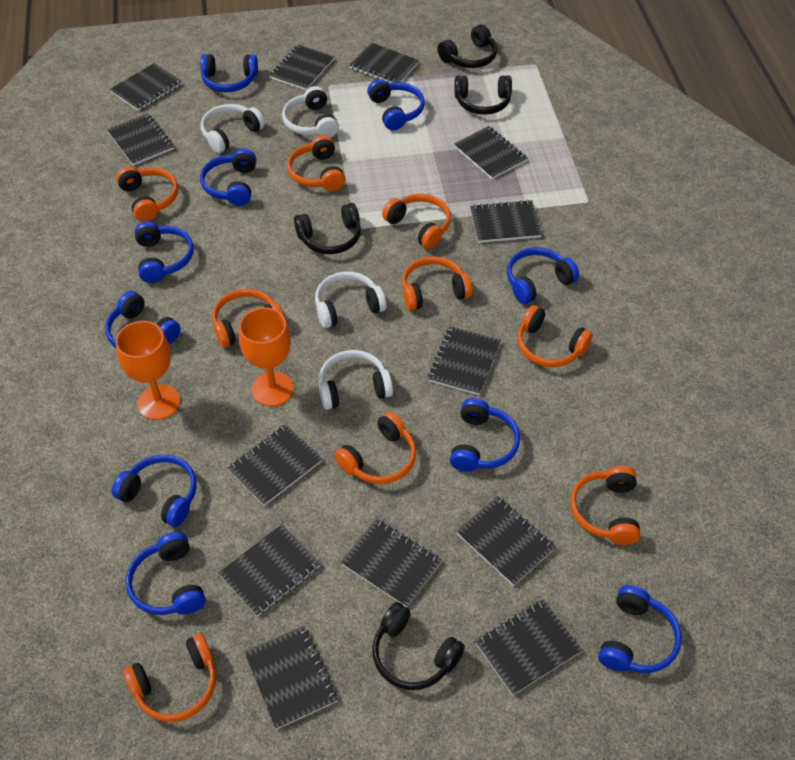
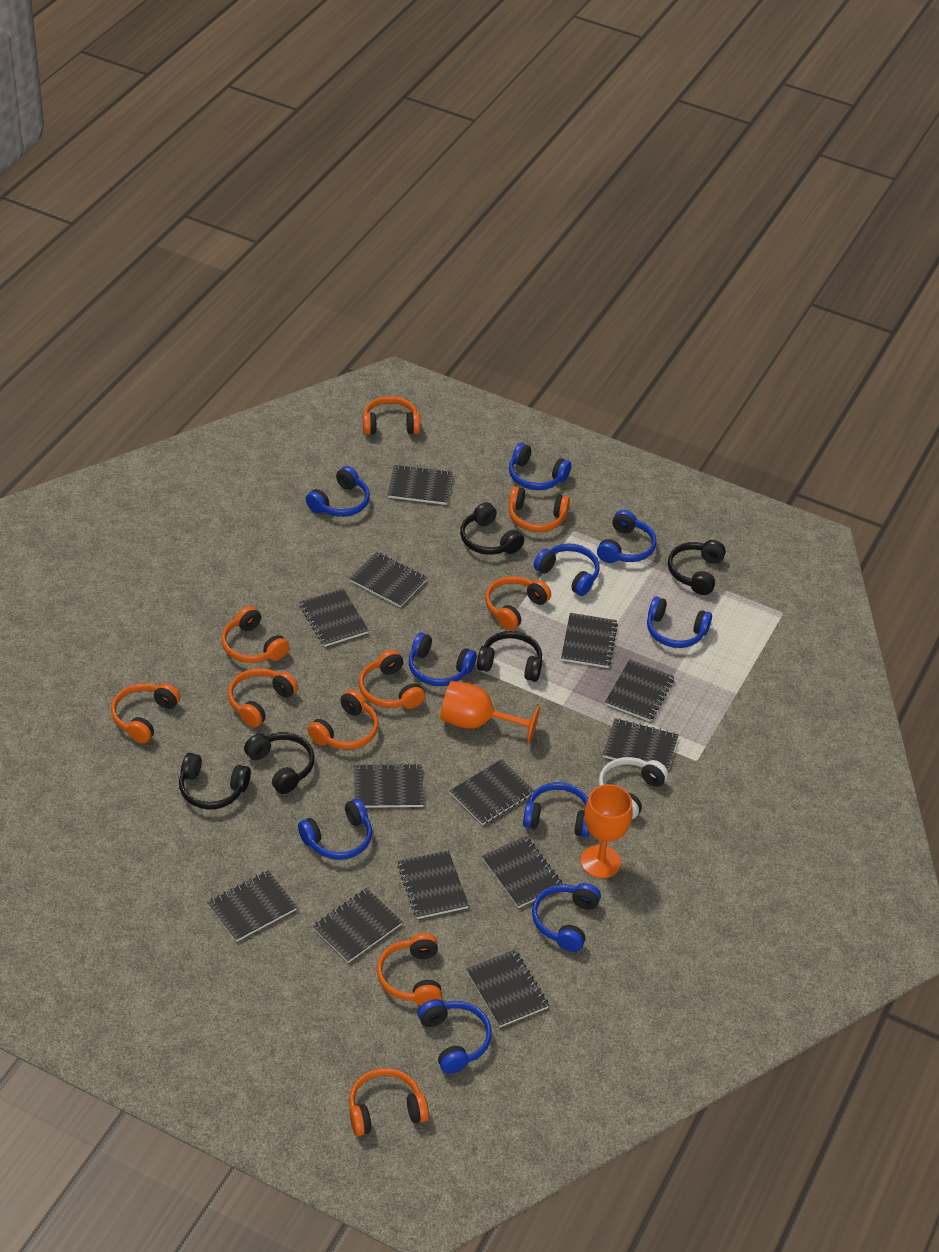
black headphones: 4 -> 5
orange headphones: 9 -> 10
white headphones: 4 -> 1

